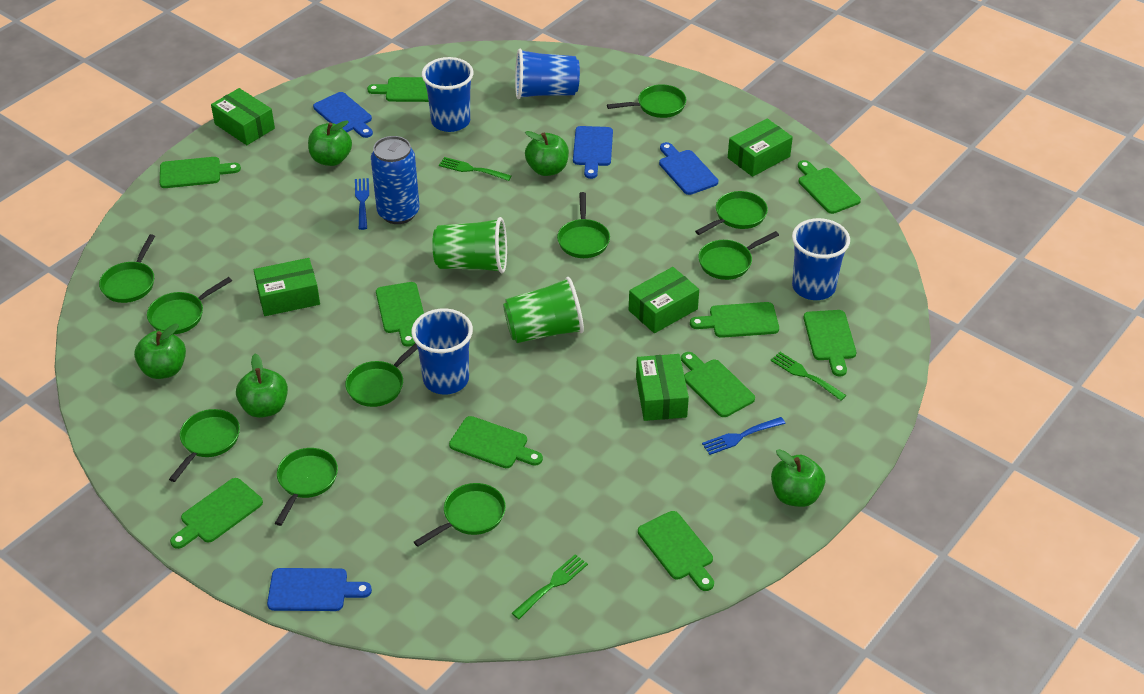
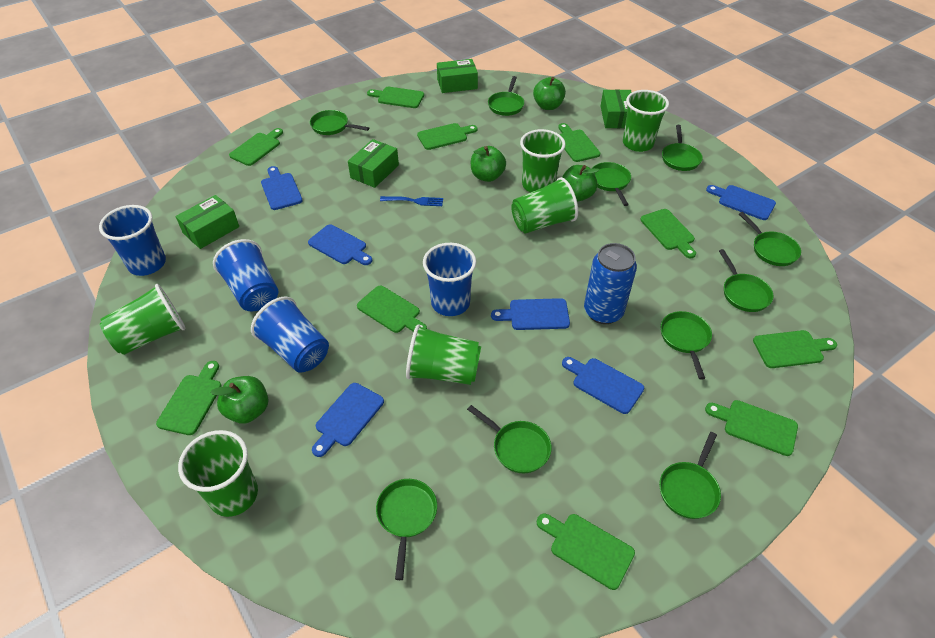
blue cutting board: 4 -> 6
blue fork: 2 -> 1
green apple: 5 -> 4
green box: 5 -> 4
green cup: 2 -> 6
green fork: 3 -> 0

